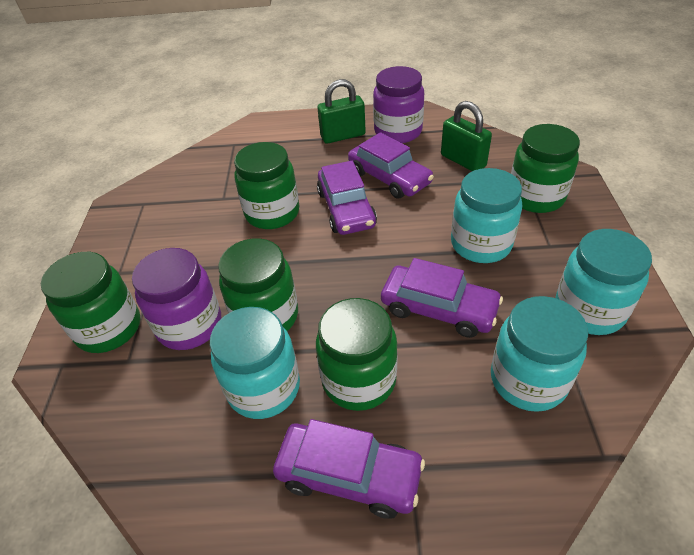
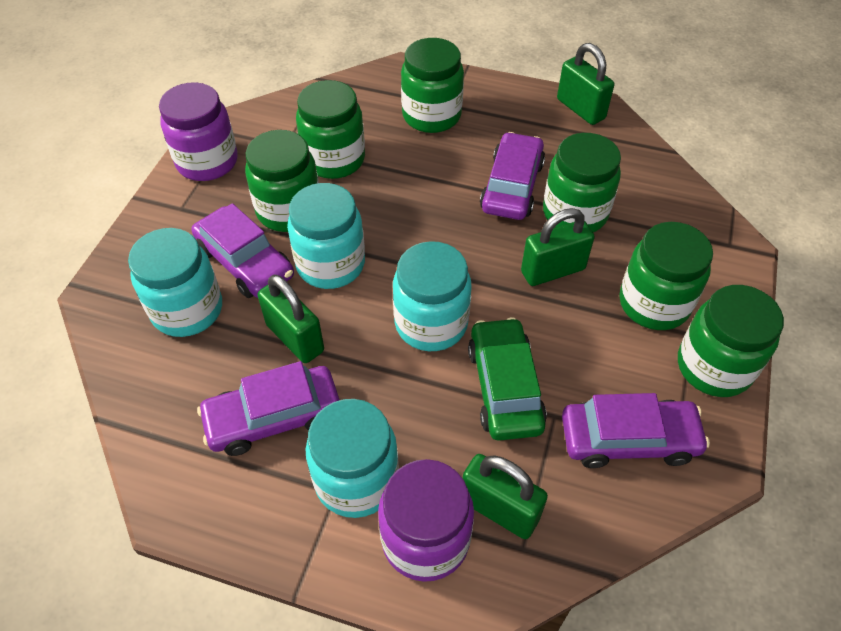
green car: 0 -> 1
green jar: 5 -> 6
green padlock: 2 -> 4

